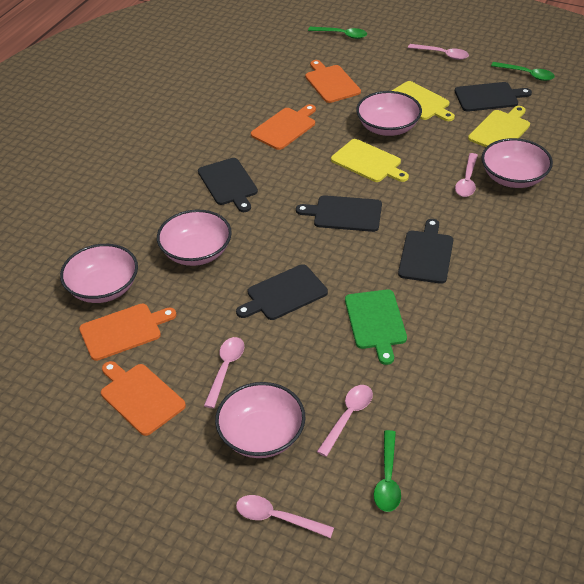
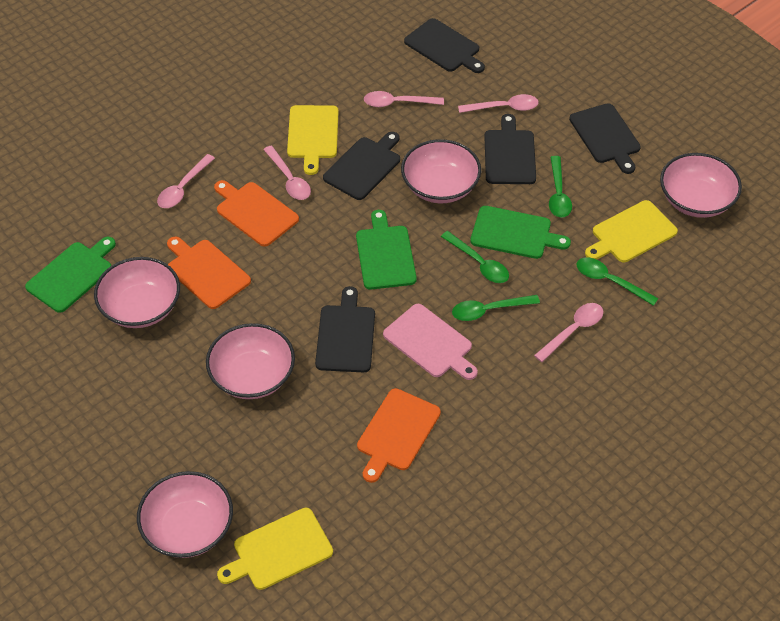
green cutting board: 1 -> 3
green spoon: 3 -> 4
orange cutting board: 4 -> 3
pink cutting board: 0 -> 1

